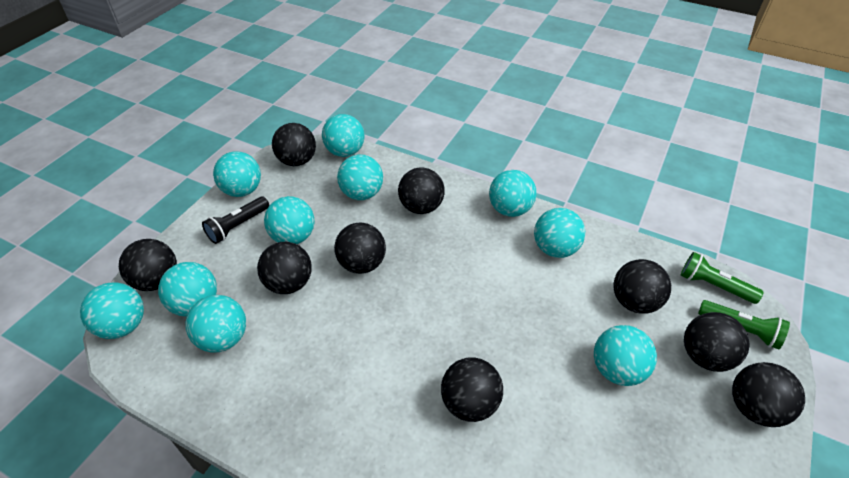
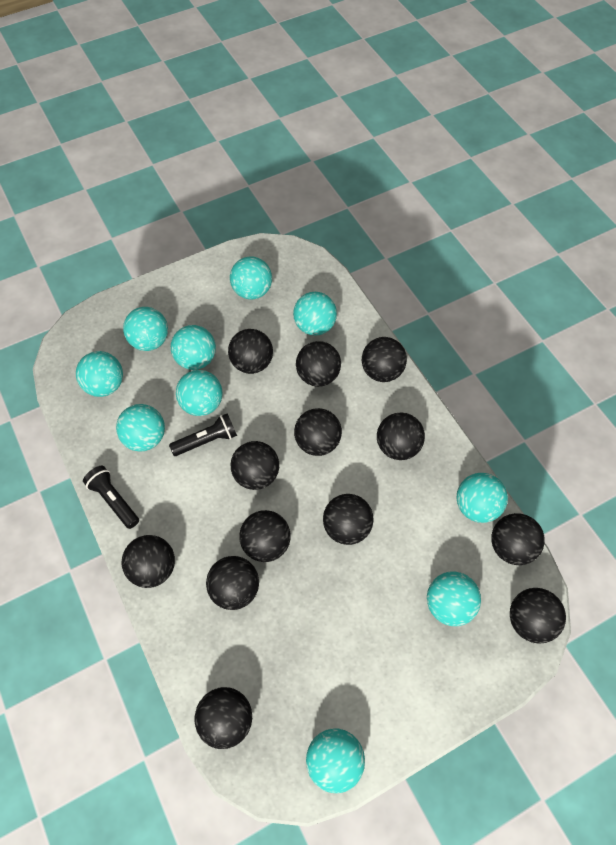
black ball: 9 -> 13
black flashlight: 1 -> 2
green flashlight: 2 -> 0

